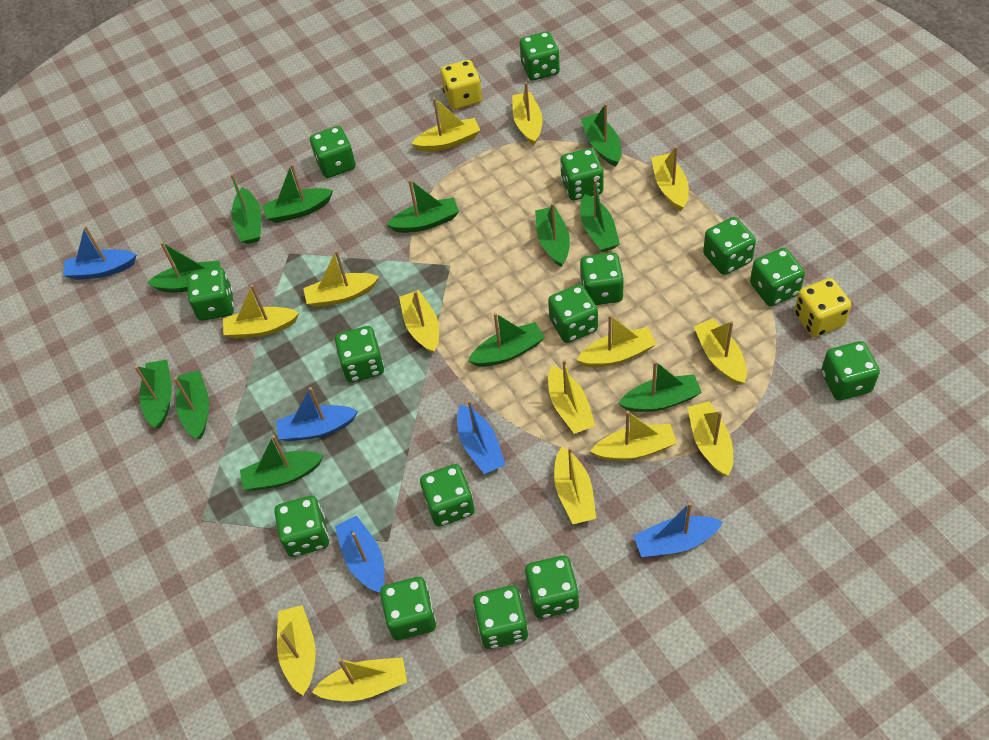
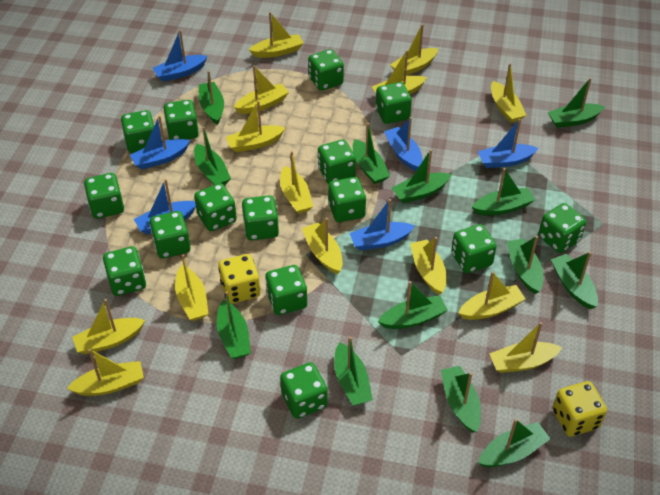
blue boat: 5 -> 6
green boat: 12 -> 13

